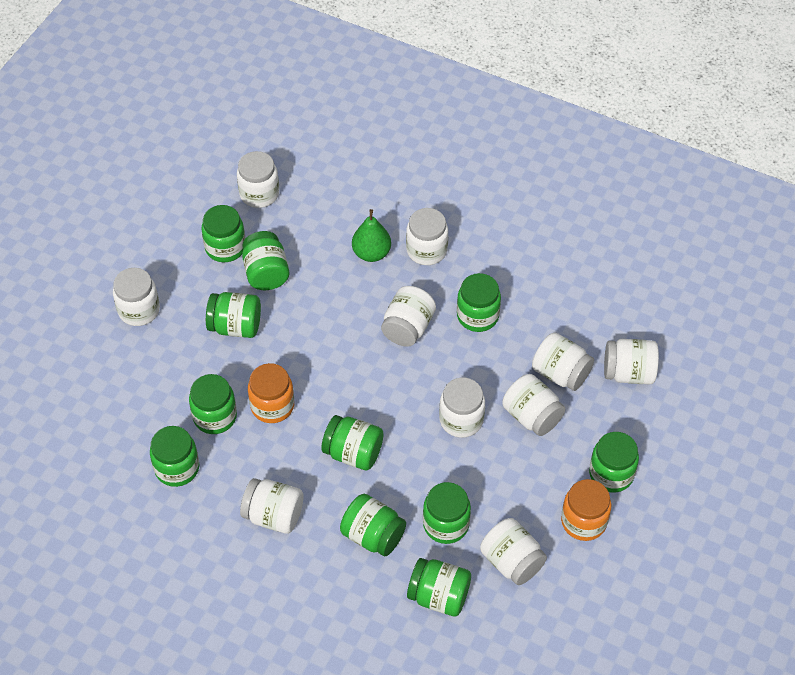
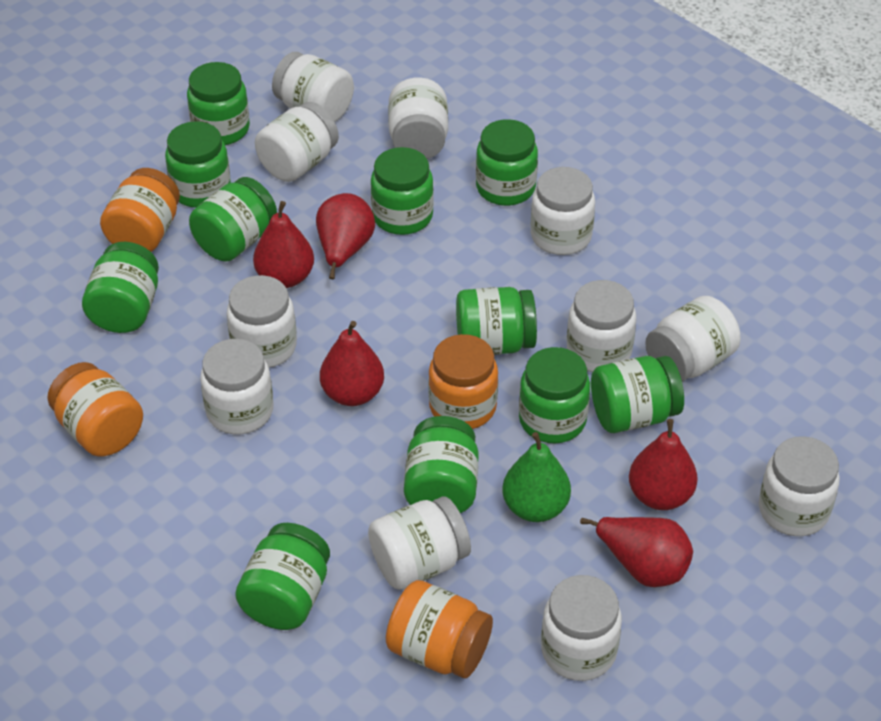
orange jar: 2 -> 4
red pear: 0 -> 5
white jar: 10 -> 11

